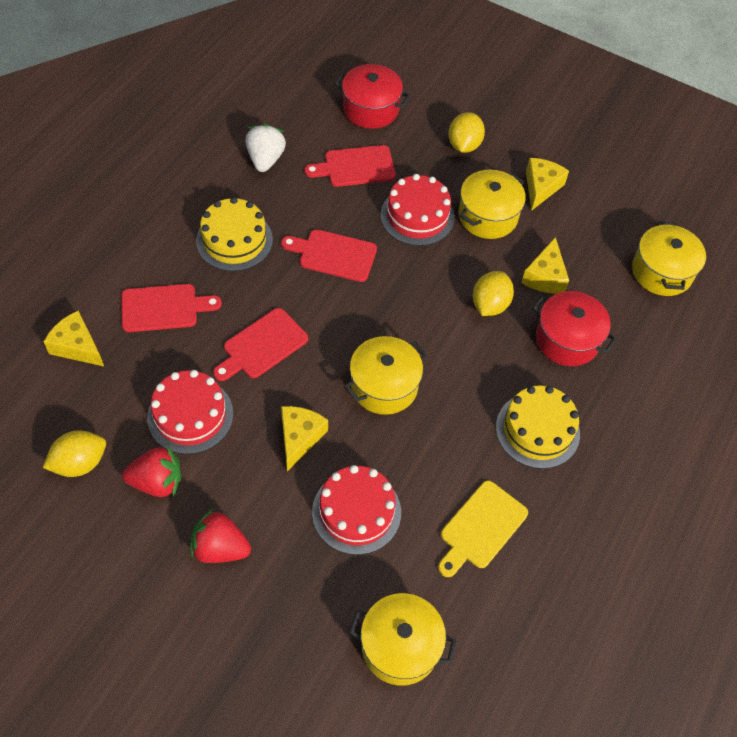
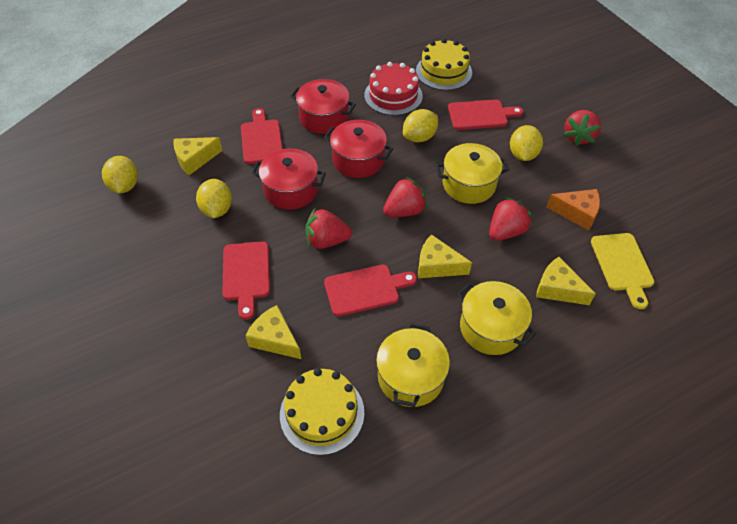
orange cheese: 0 -> 1
red cake: 3 -> 1
red pot: 2 -> 3
red strawberry: 2 -> 4
white strawberry: 1 -> 0
yellow lemon: 3 -> 4
yellow pot: 4 -> 3

